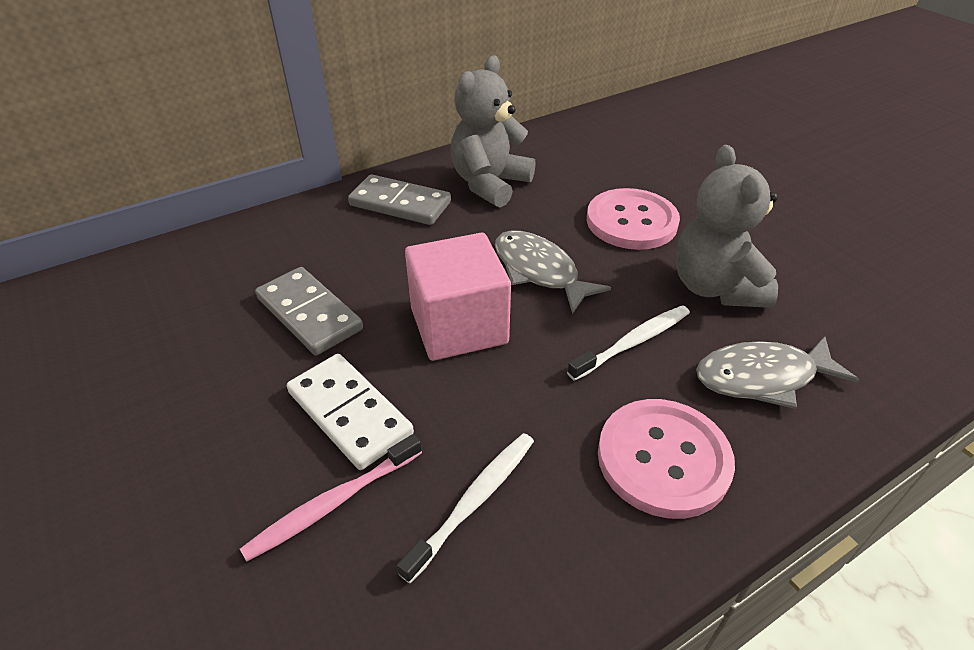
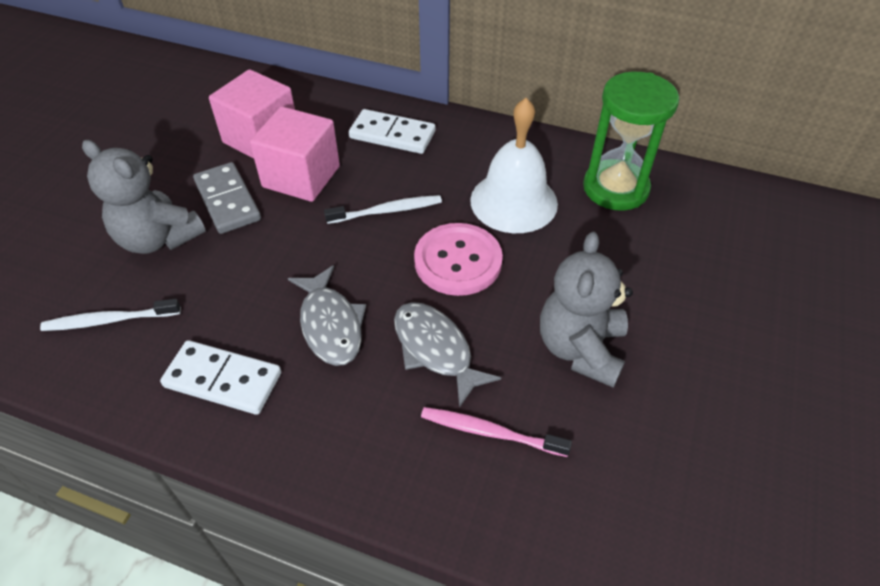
green hourglass: 0 -> 1
grey domino: 2 -> 1
pink button: 2 -> 1
pink cube: 1 -> 2
white bell: 0 -> 1
white domino: 1 -> 2

